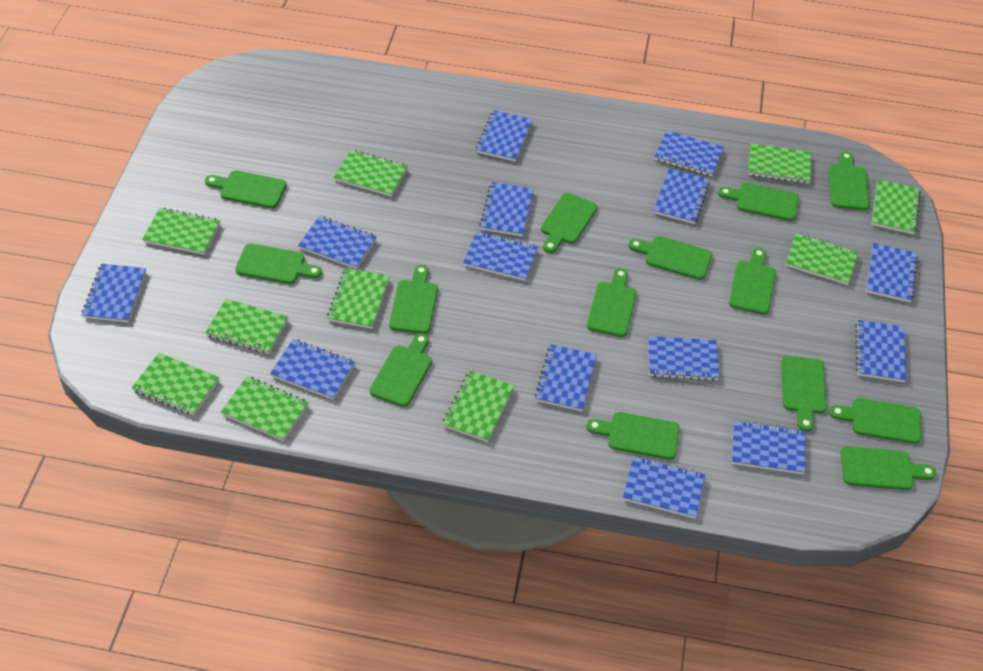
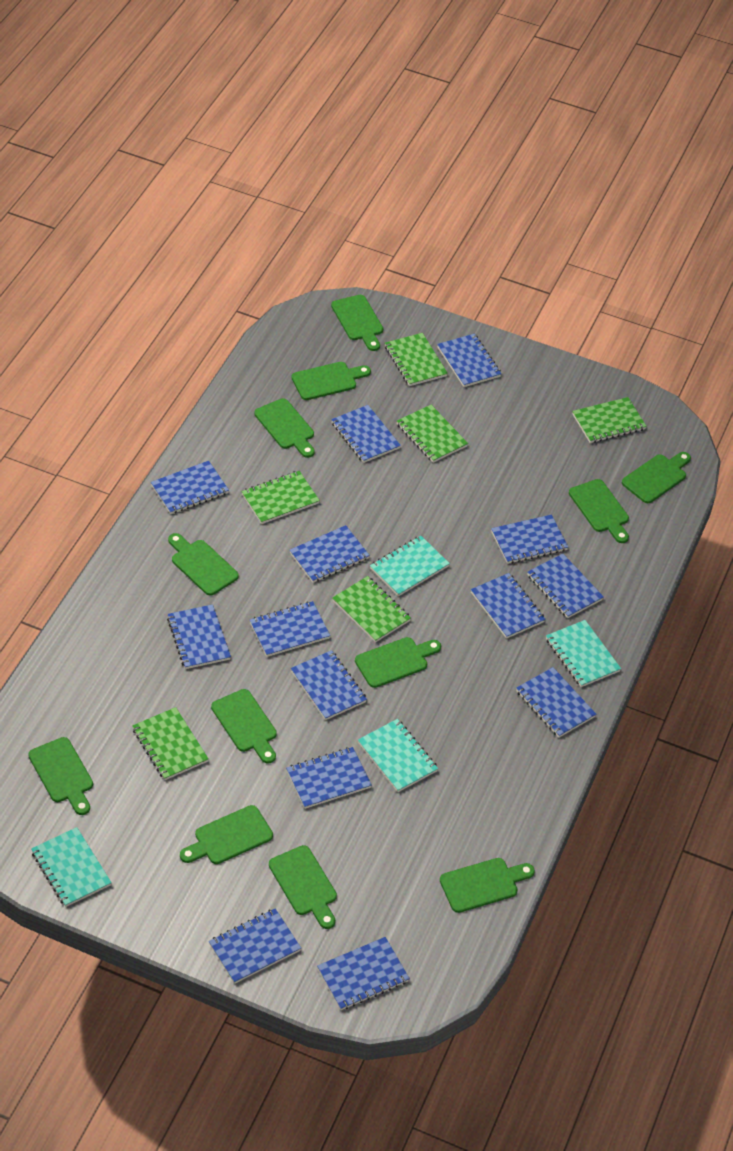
green cutting board: 14 -> 12
green notebook: 10 -> 6
turquoise notebook: 0 -> 4

